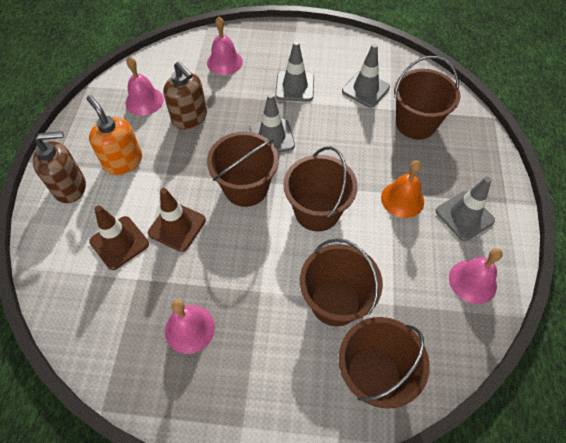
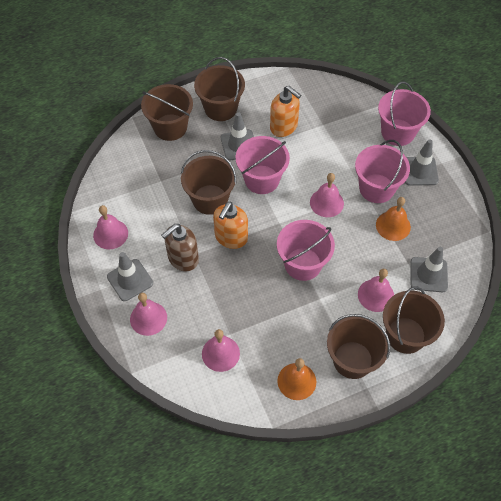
brown soap dispenser: 2 -> 1
brown traffic cone: 2 -> 0
orange bell: 1 -> 2
orange soap dispenser: 1 -> 2
pink bell: 4 -> 5
pink bucket: 0 -> 4

